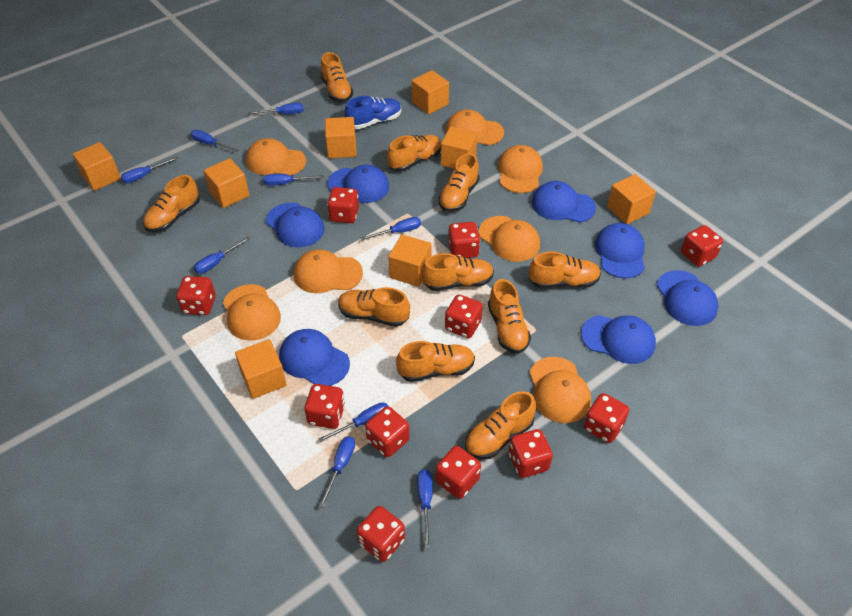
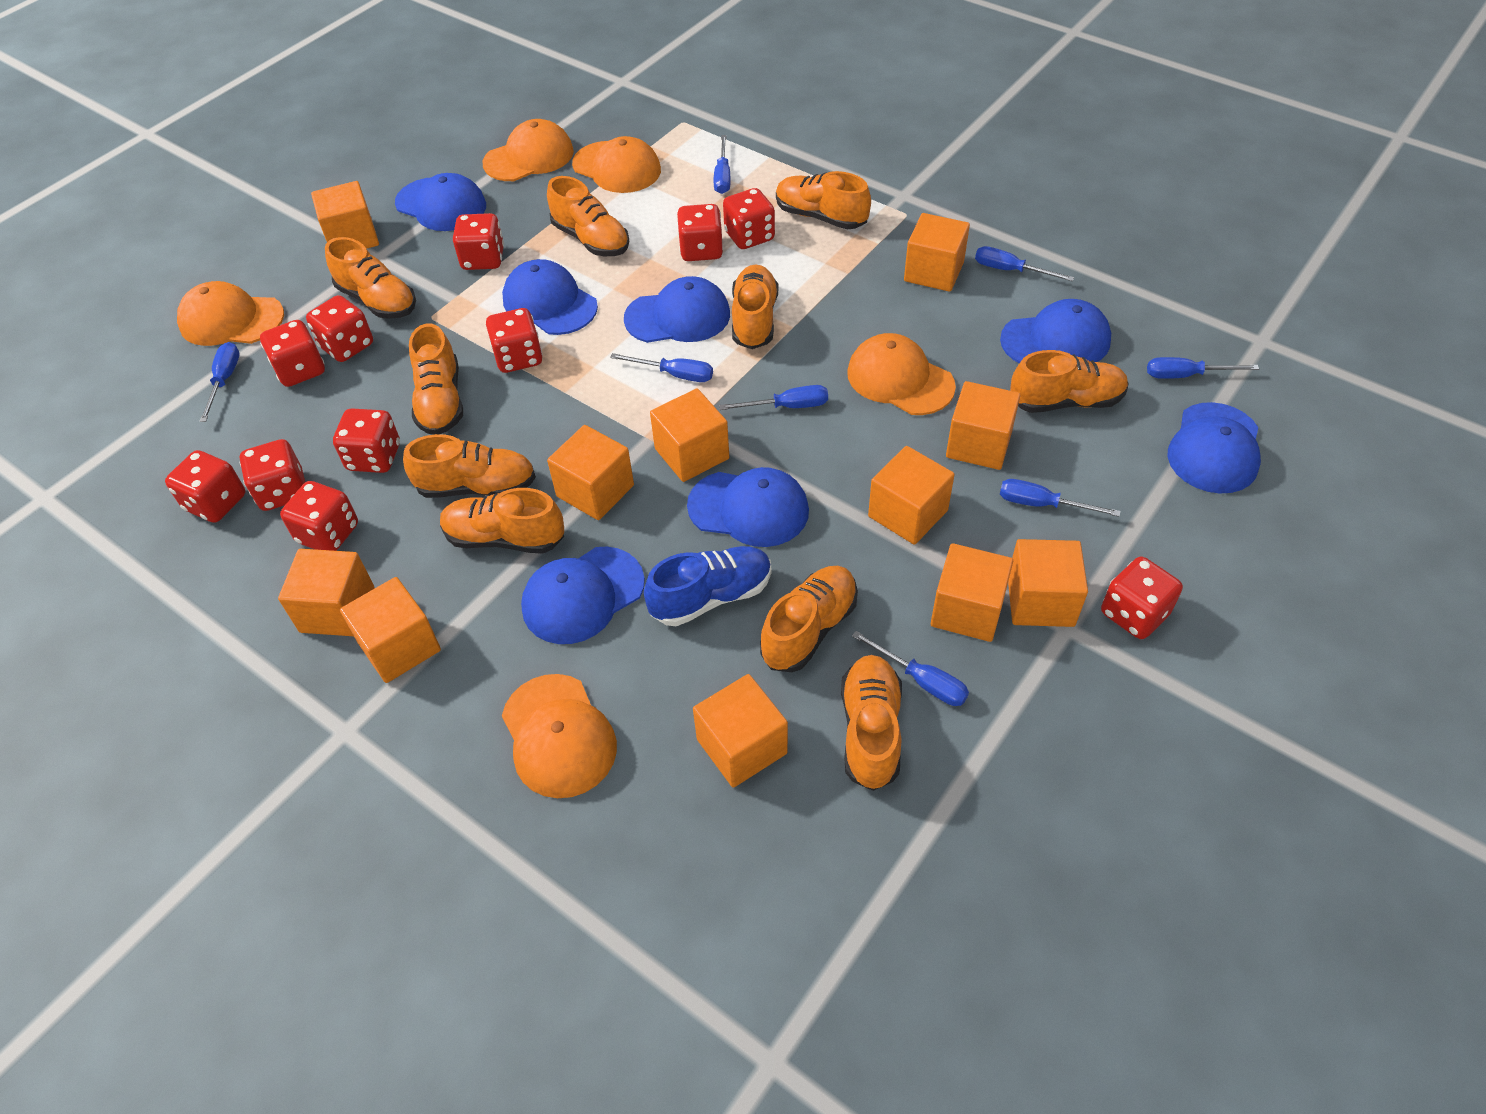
blue screwdriver: 9 -> 8
orange cap: 7 -> 5
orange cube: 8 -> 11

